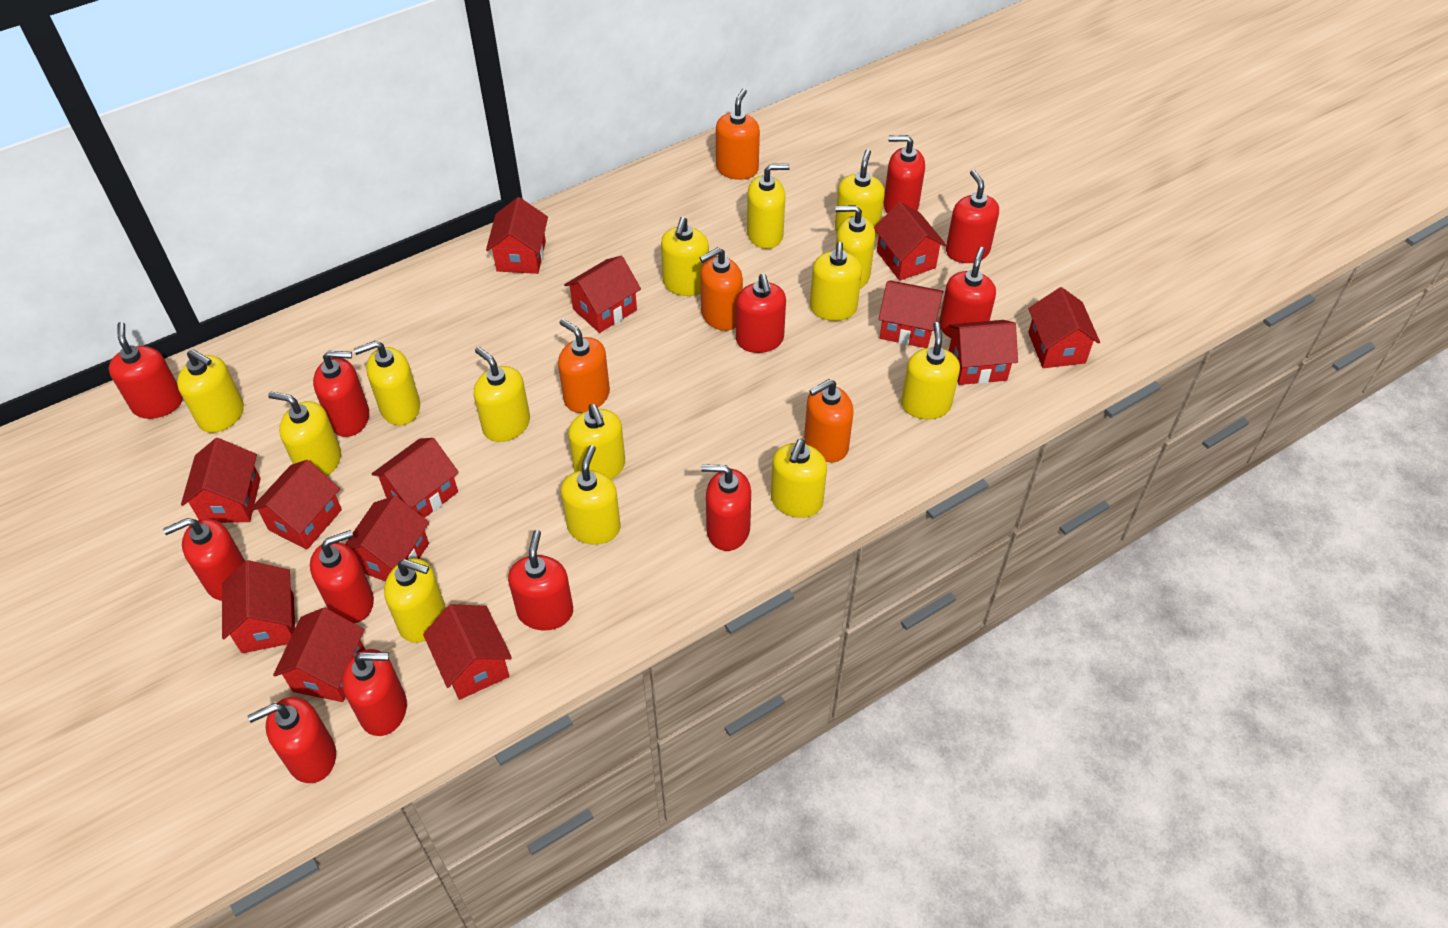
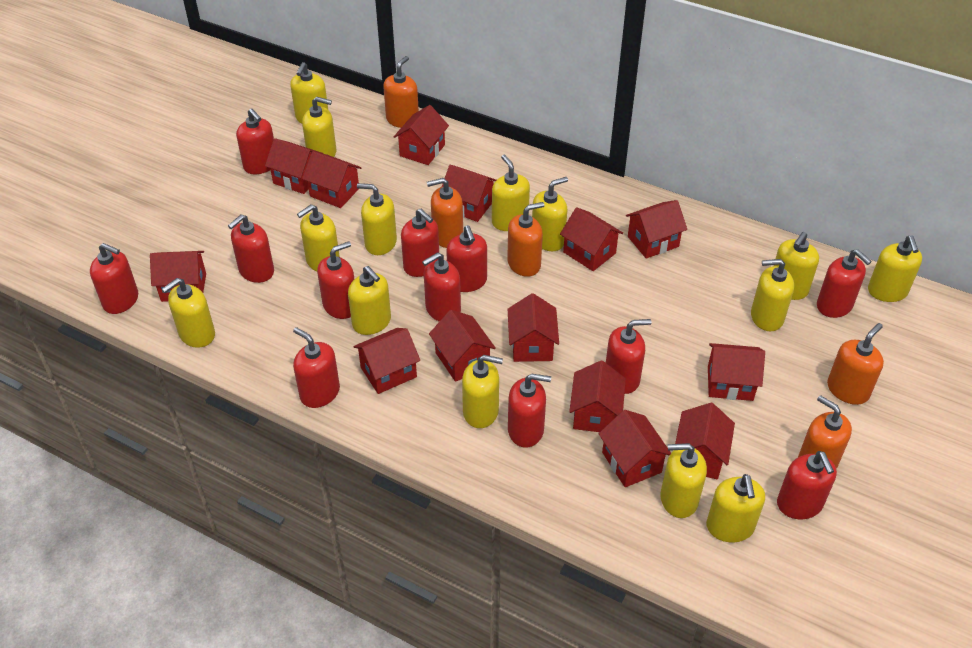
orange soap dispenser: 4 -> 5
red house: 13 -> 14

